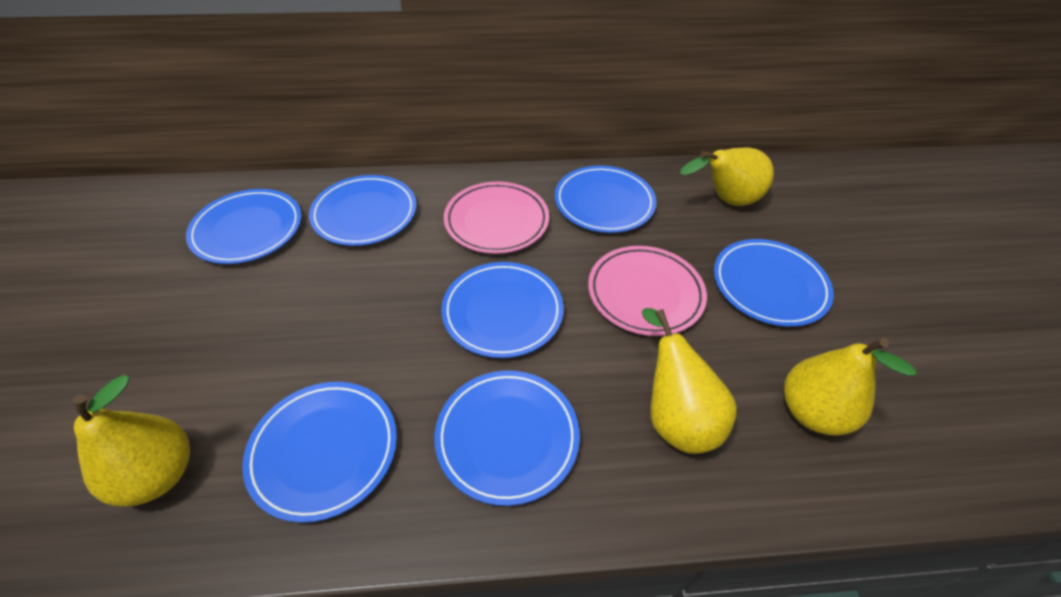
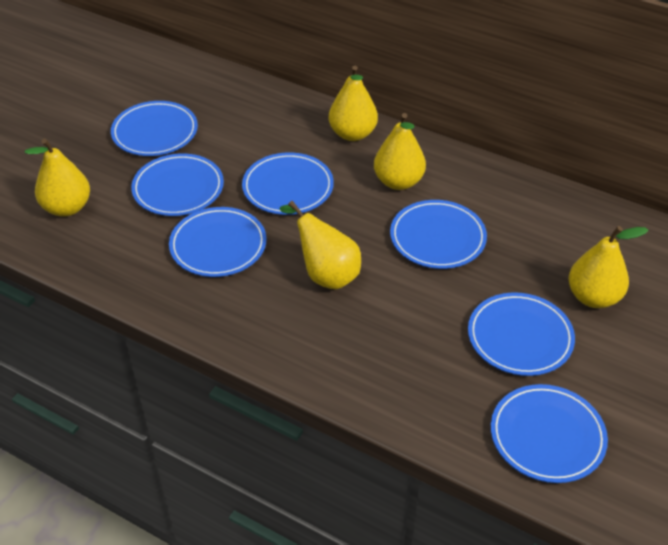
pink plate: 2 -> 0
yellow pear: 4 -> 5

